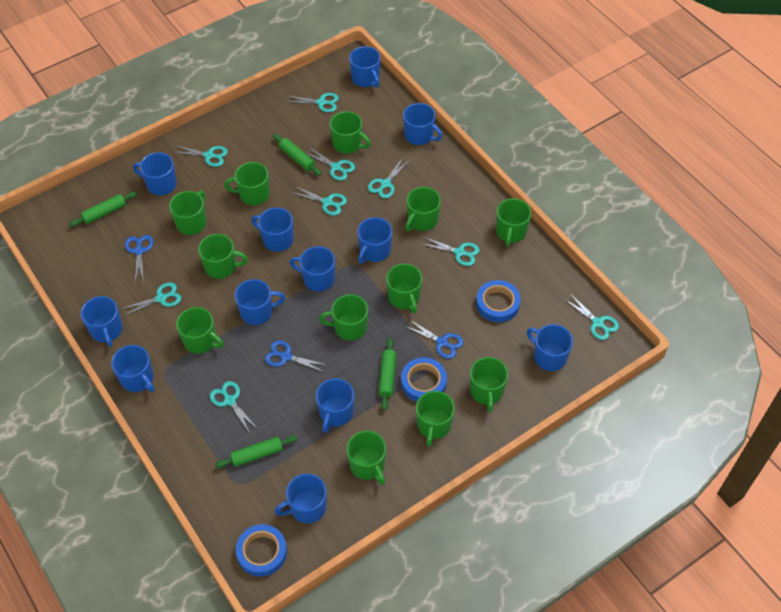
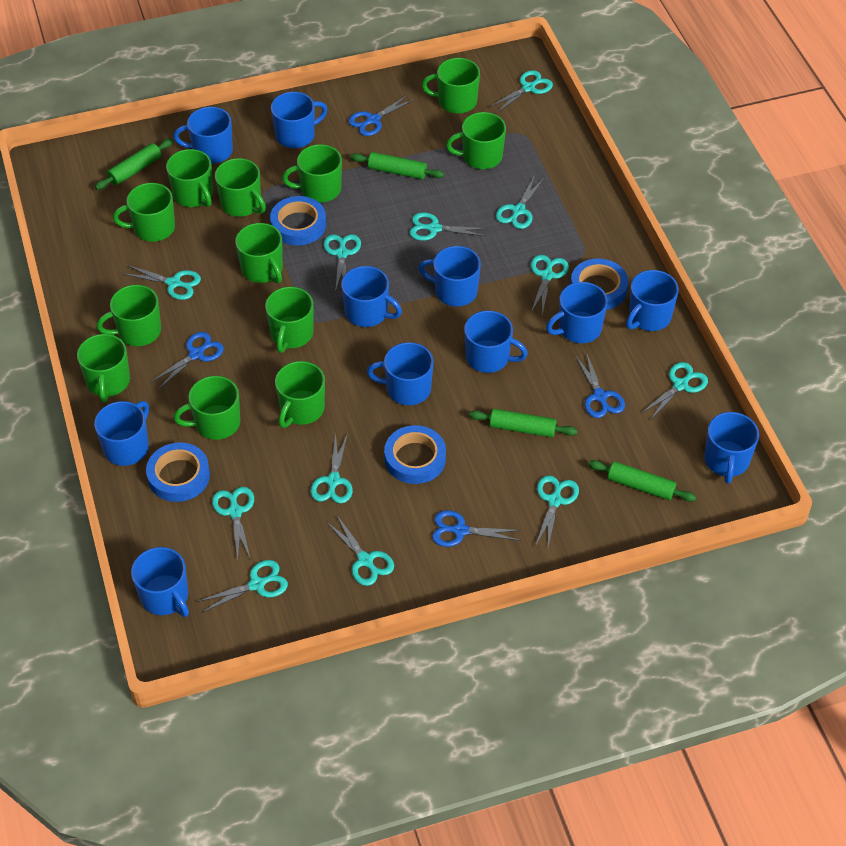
blue mug: 12 -> 11
blue scissors: 3 -> 4
blue tape: 3 -> 4
turquoise scissors: 9 -> 12

